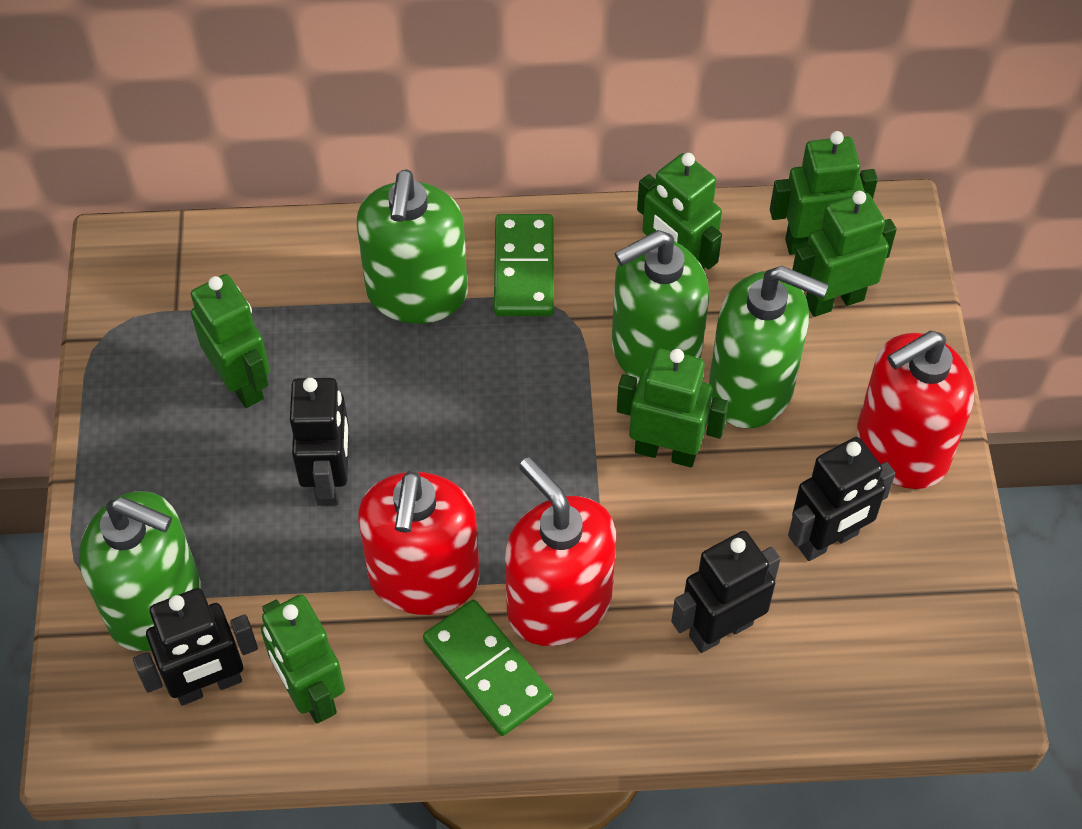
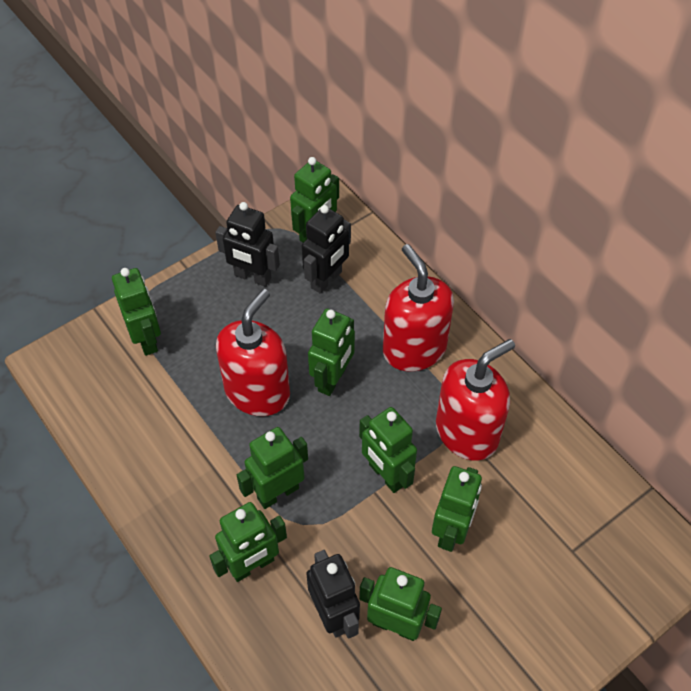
black robot: 4 -> 3
green domino: 2 -> 0
green robot: 6 -> 8
green soap dispenser: 4 -> 0

